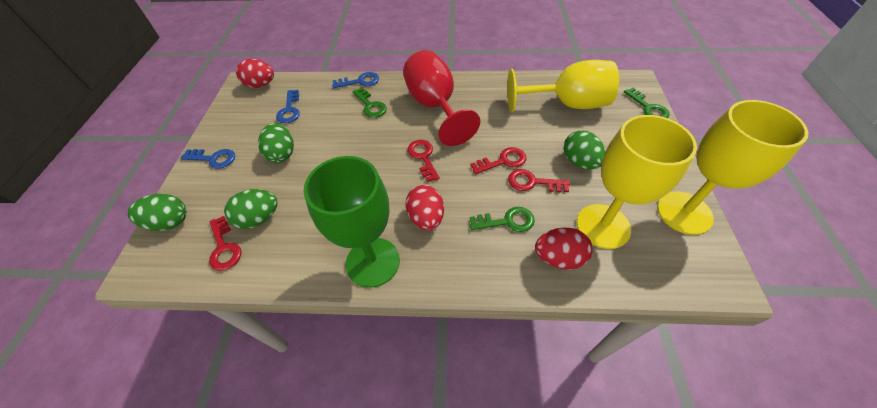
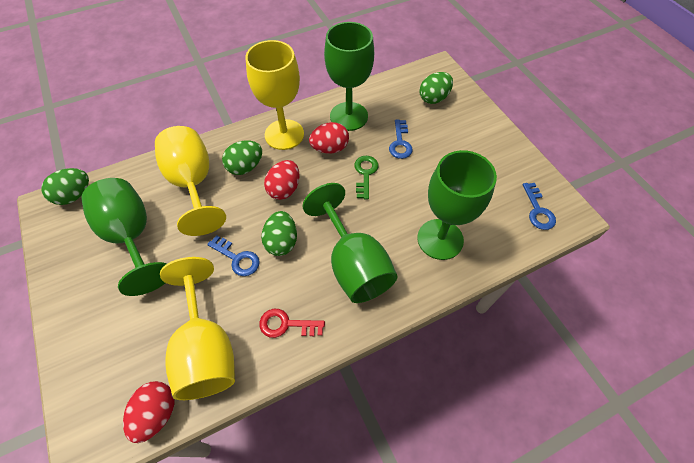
green goblet: 1 -> 4
green key: 3 -> 1
red goblet: 1 -> 0
red key: 4 -> 1

